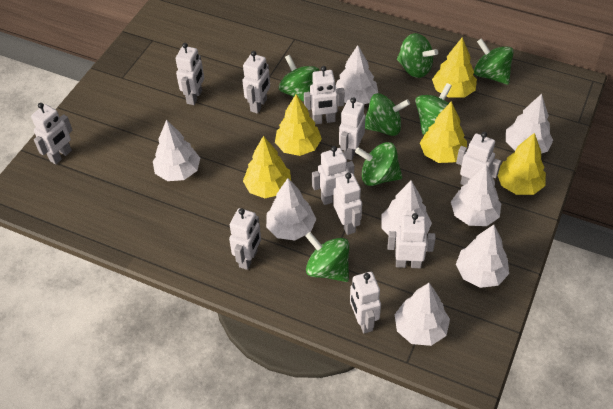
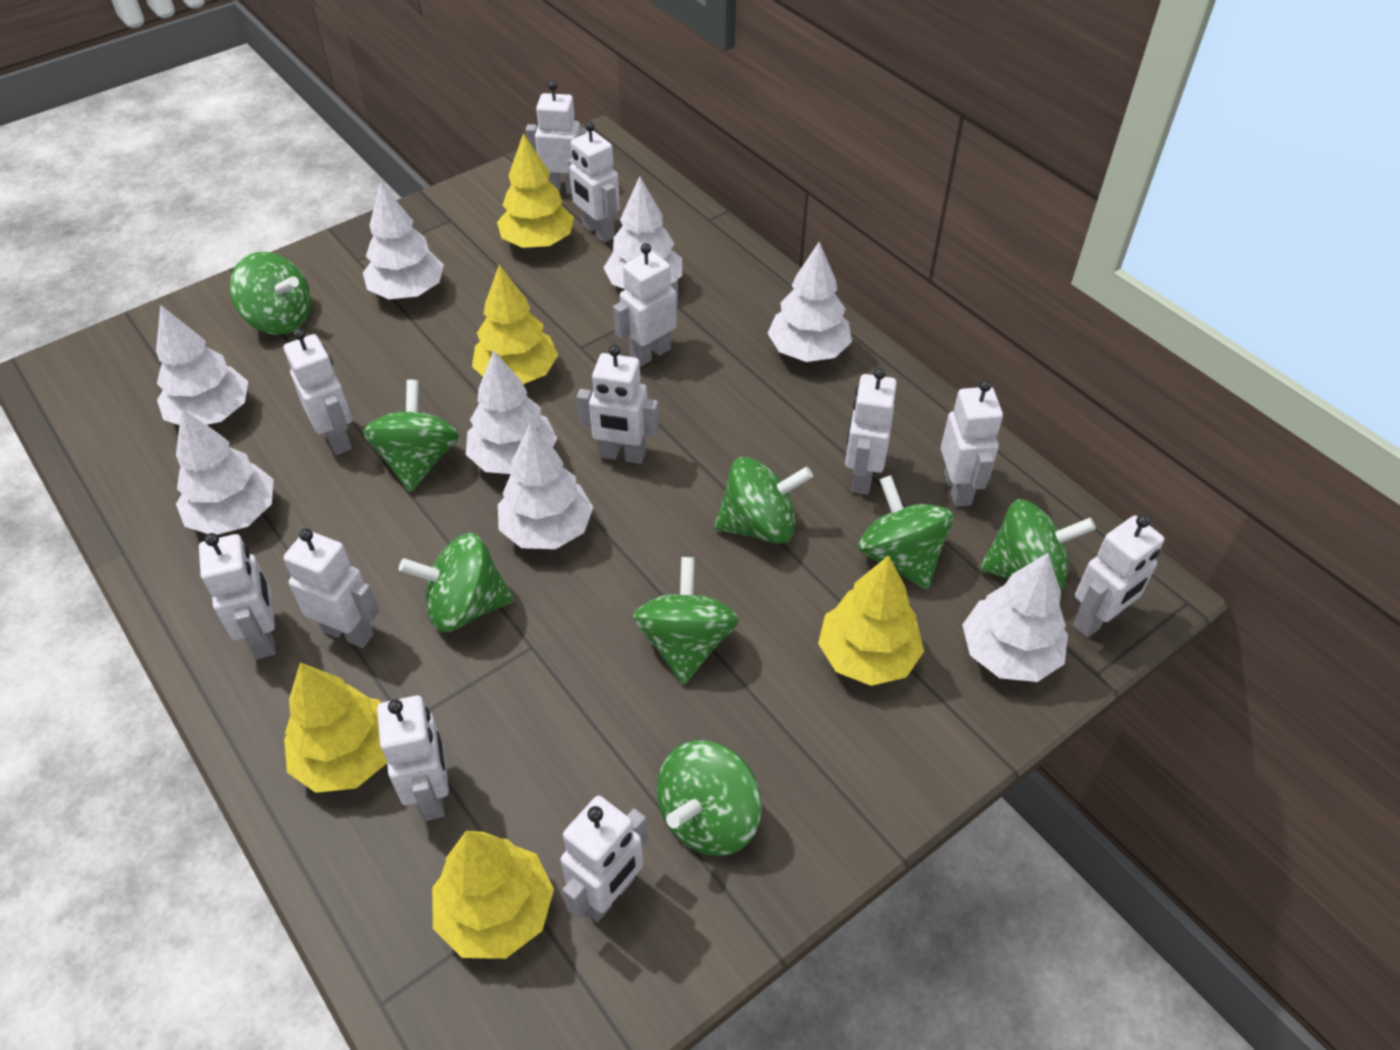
green spinning top: 7 -> 8
white robot: 11 -> 12

